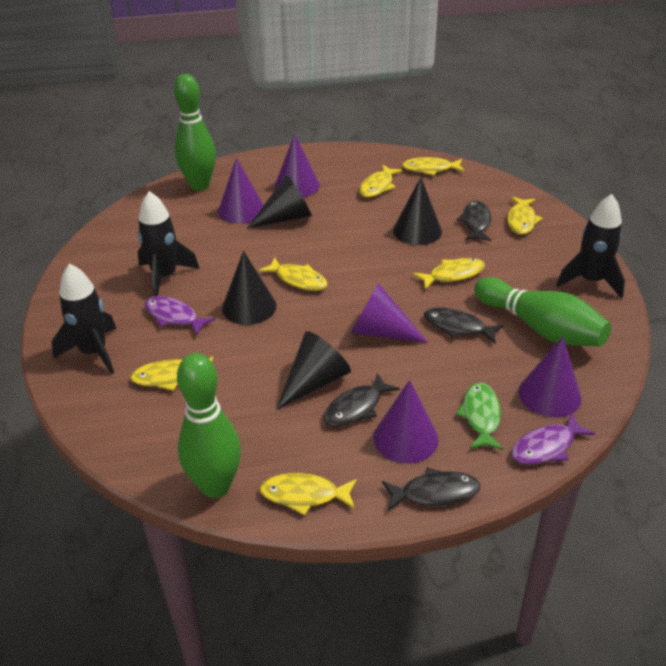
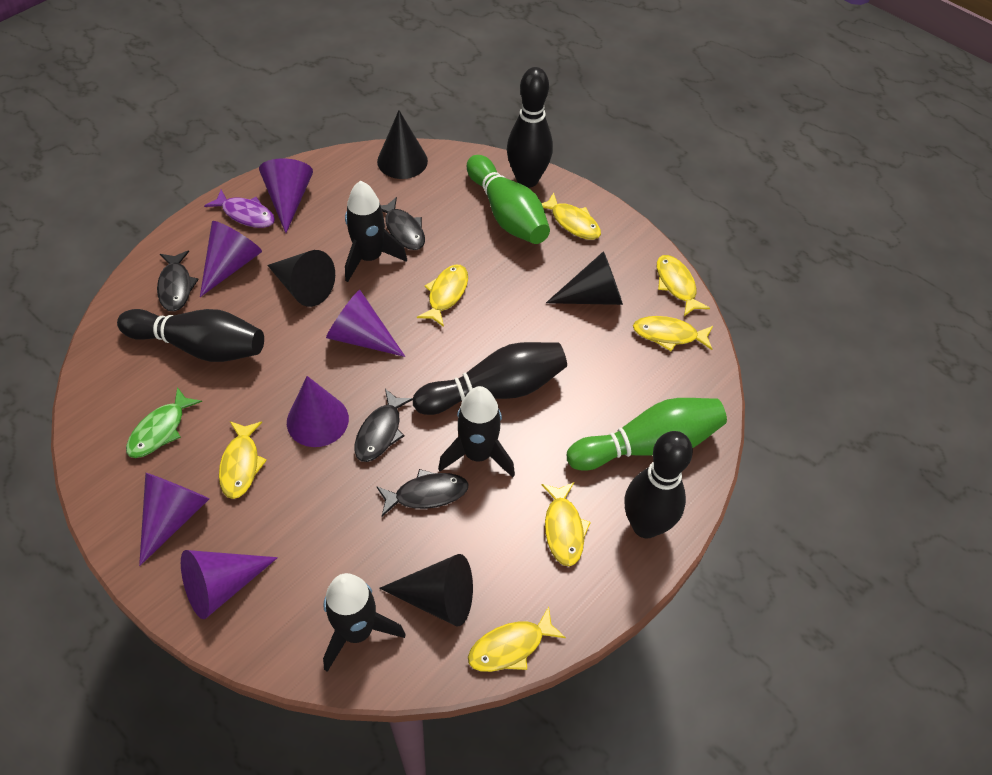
black bowling pin: 0 -> 4
green bowling pin: 3 -> 2
purple cone: 5 -> 6
purple fish: 2 -> 1

